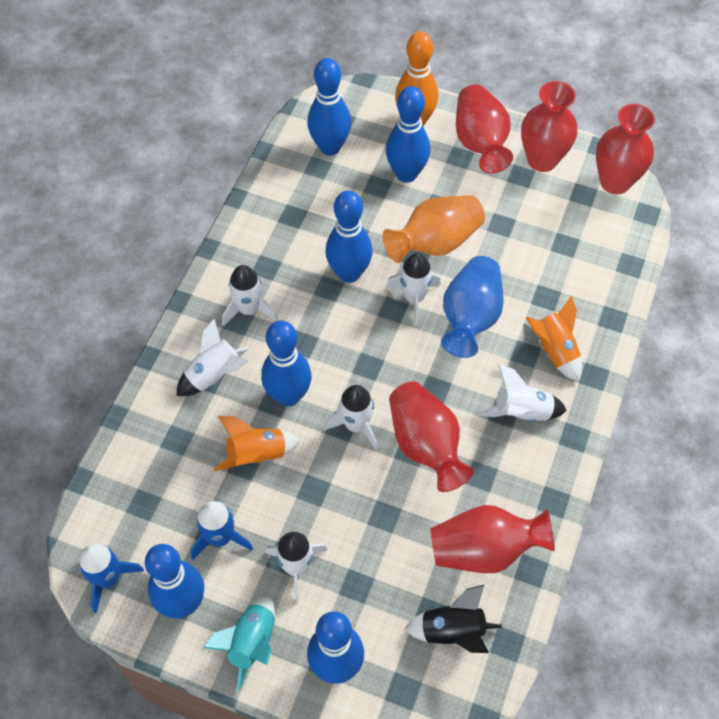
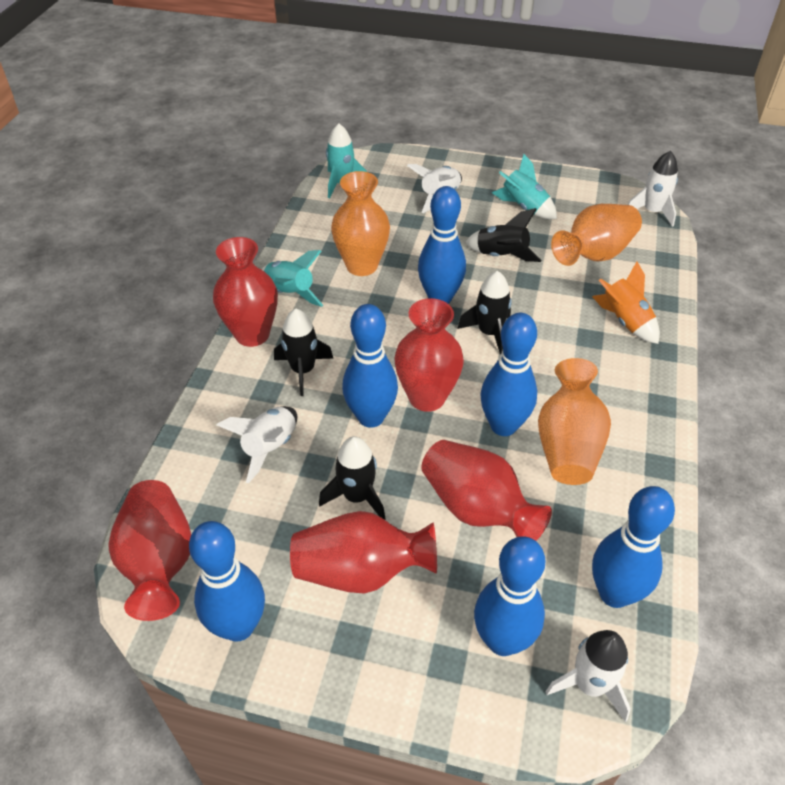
black rocket: 1 -> 4
blue rocket: 2 -> 0
blue vase: 1 -> 0
orange bowling pin: 1 -> 0
orange rocket: 2 -> 1
orange vase: 1 -> 3
turquoise rocket: 1 -> 3
white rocket: 6 -> 4

